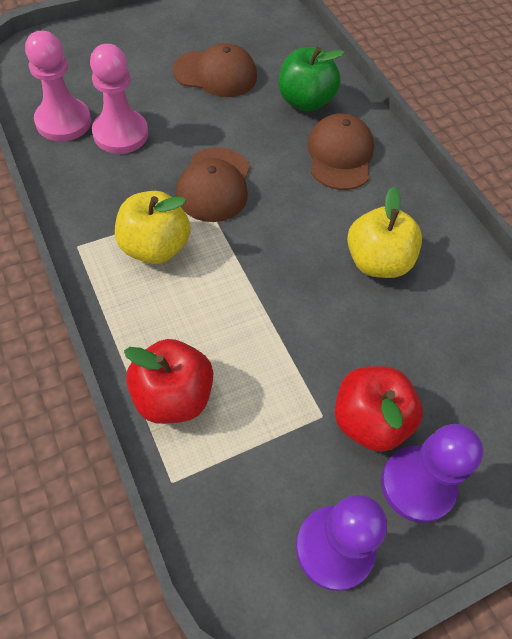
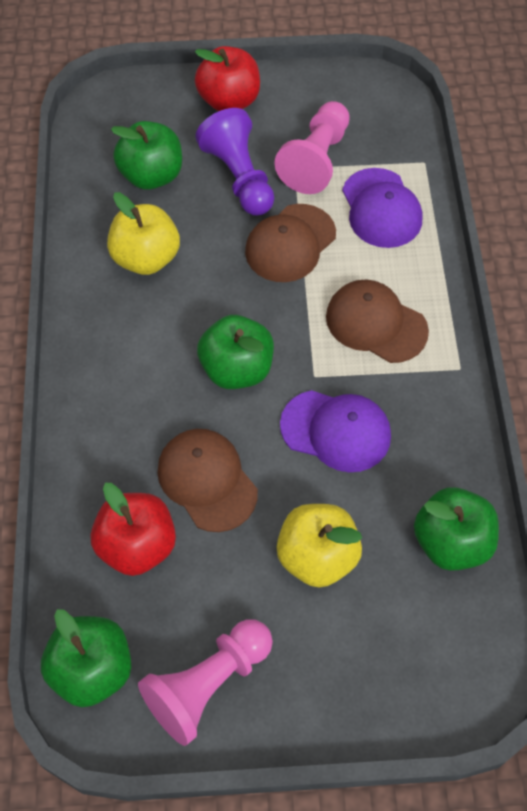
green apple: 1 -> 4
purple cap: 0 -> 2
purple pawn: 2 -> 1

